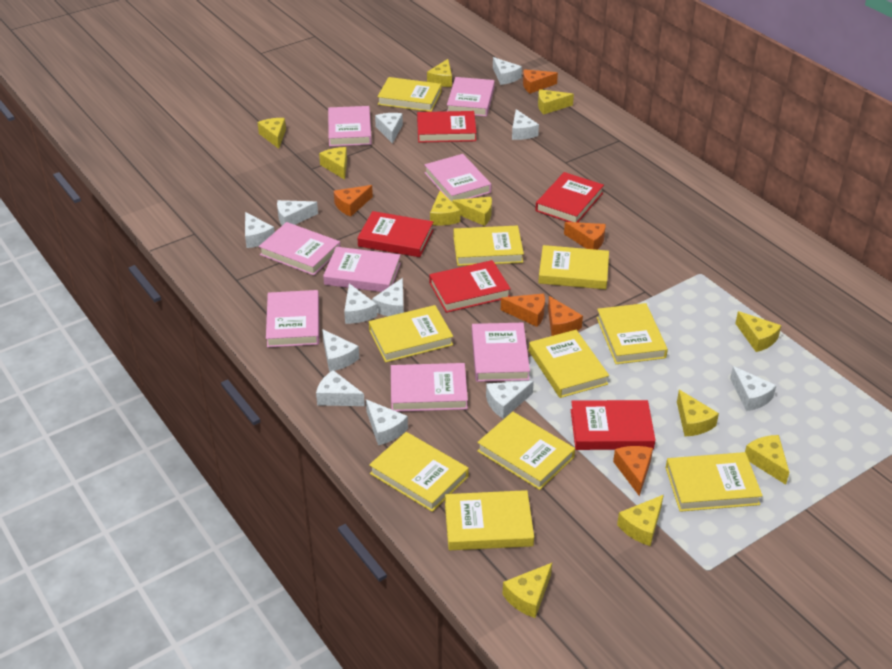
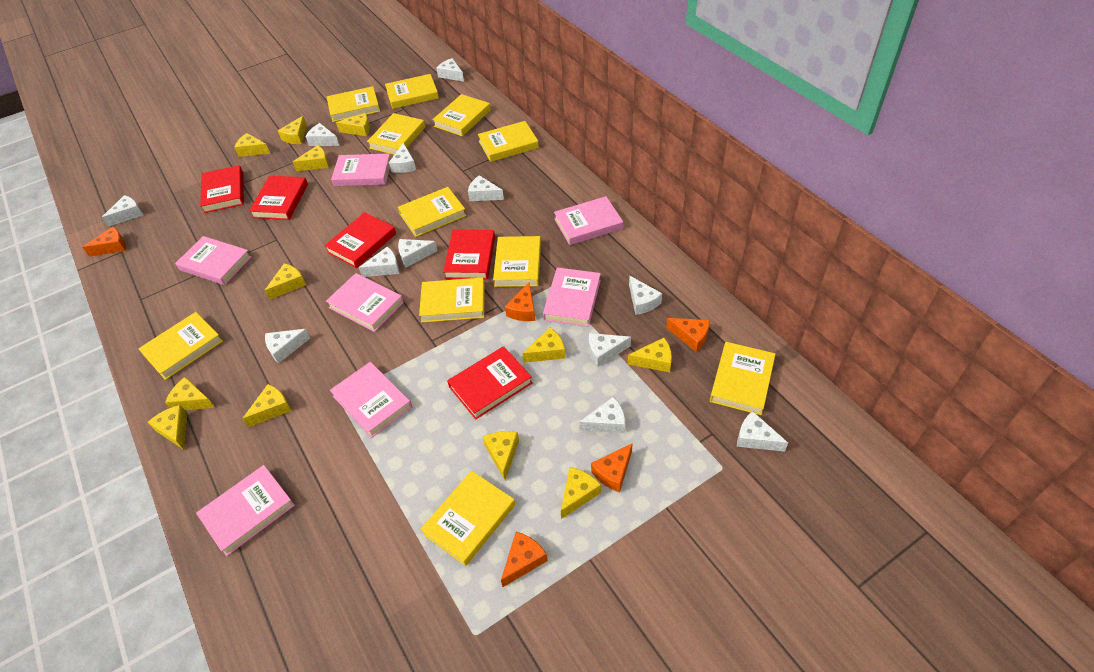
orange cheese: 6 -> 5
pink book: 8 -> 7
yellow book: 10 -> 11
yellow cheese: 11 -> 12

